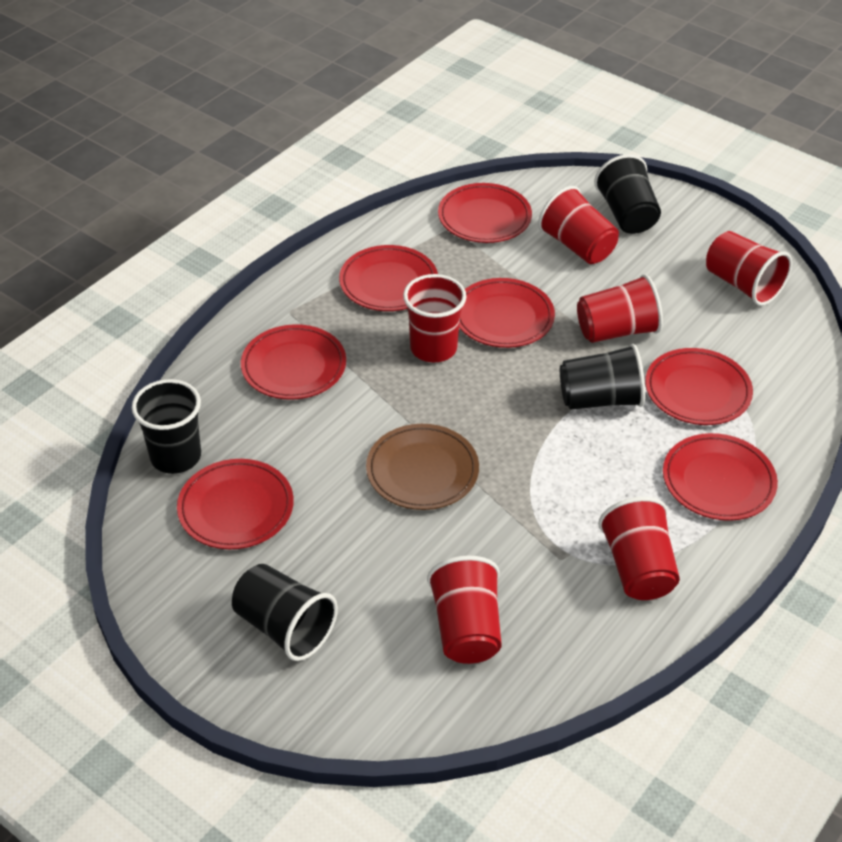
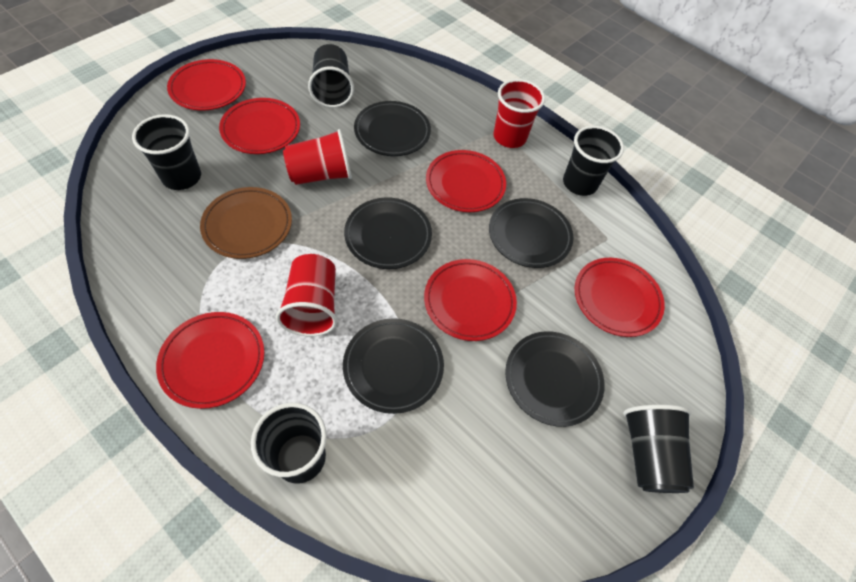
black cup: 4 -> 5
black plate: 0 -> 5
red cup: 6 -> 3
red plate: 7 -> 6

